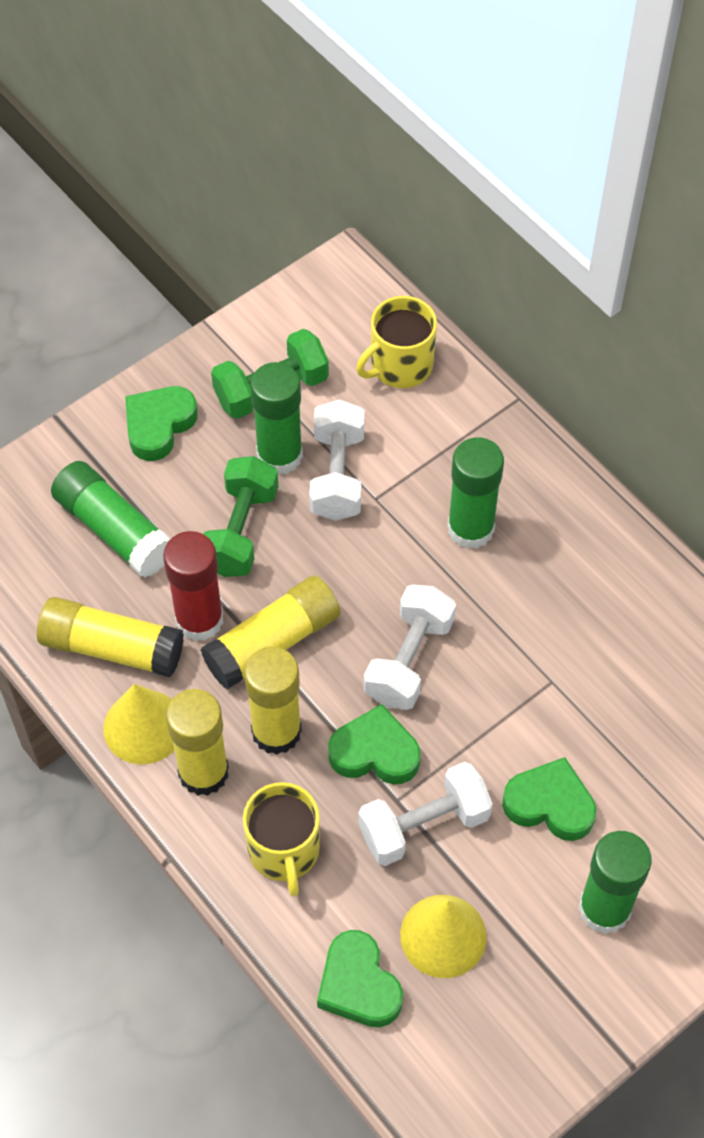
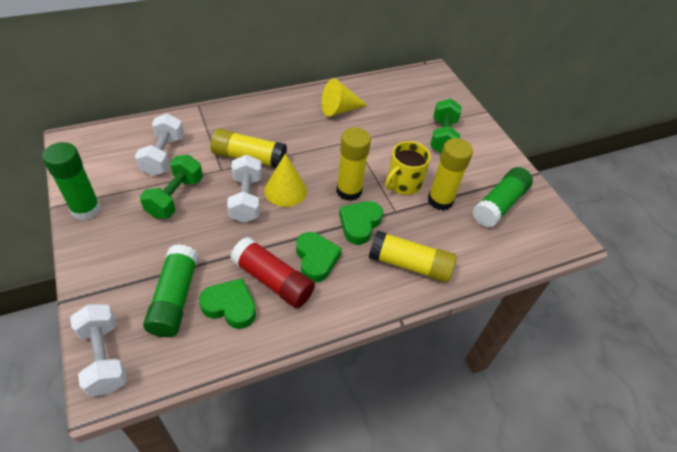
green glue stick: 4 -> 3
green heart: 4 -> 3
yellow mug: 2 -> 1

